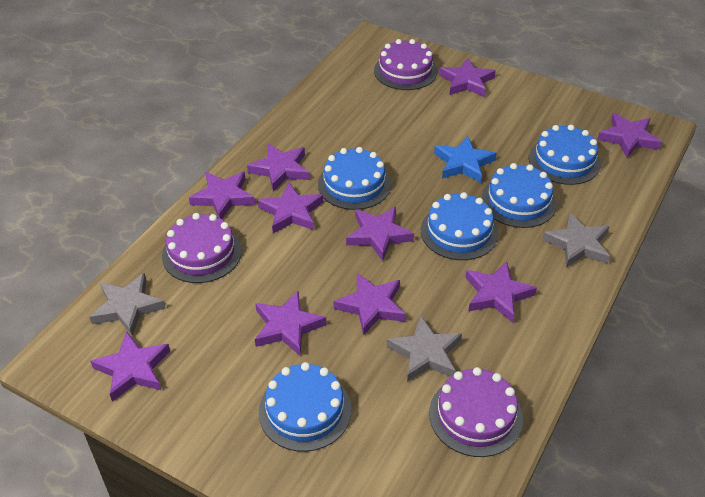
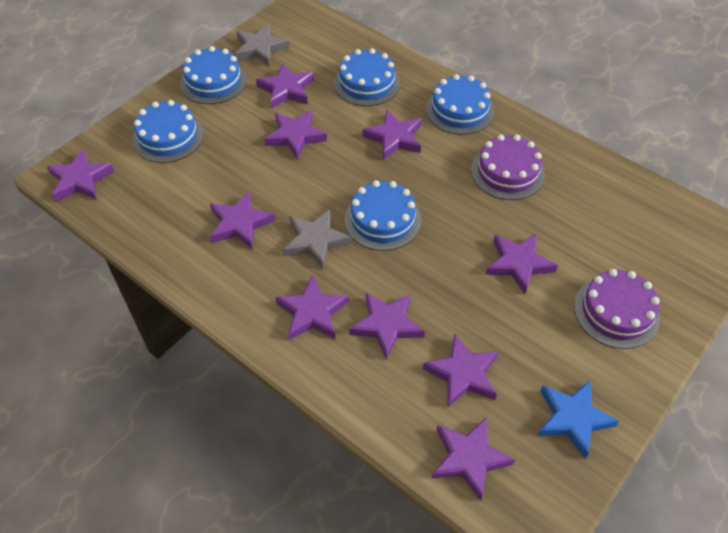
grey star: 3 -> 2
purple cake: 3 -> 2

